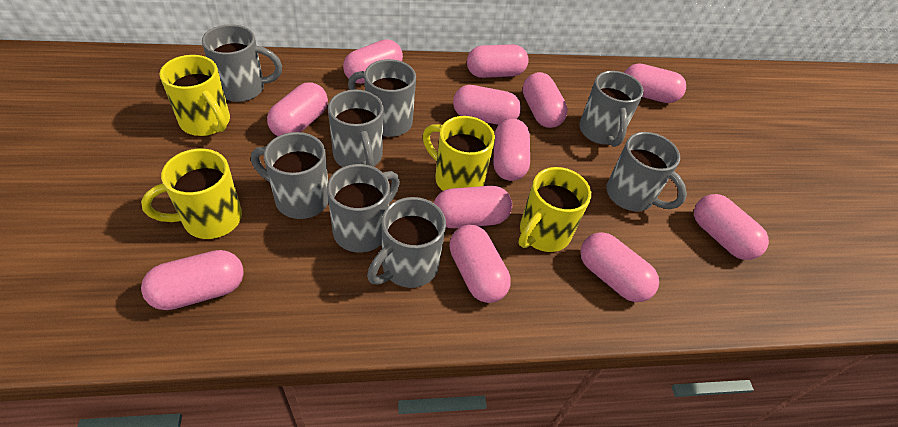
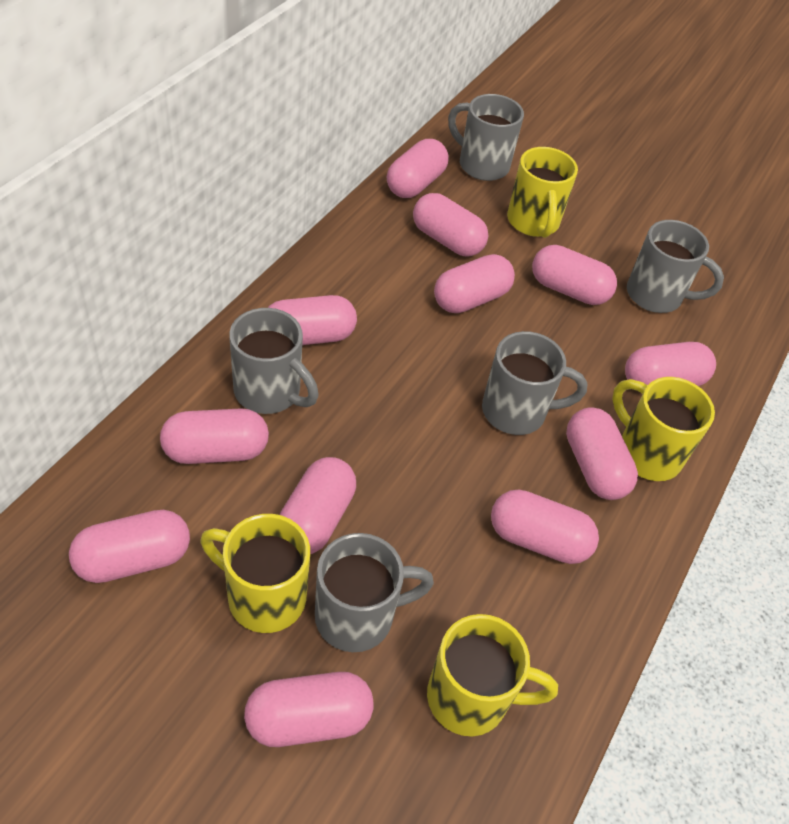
grey mug: 8 -> 5

